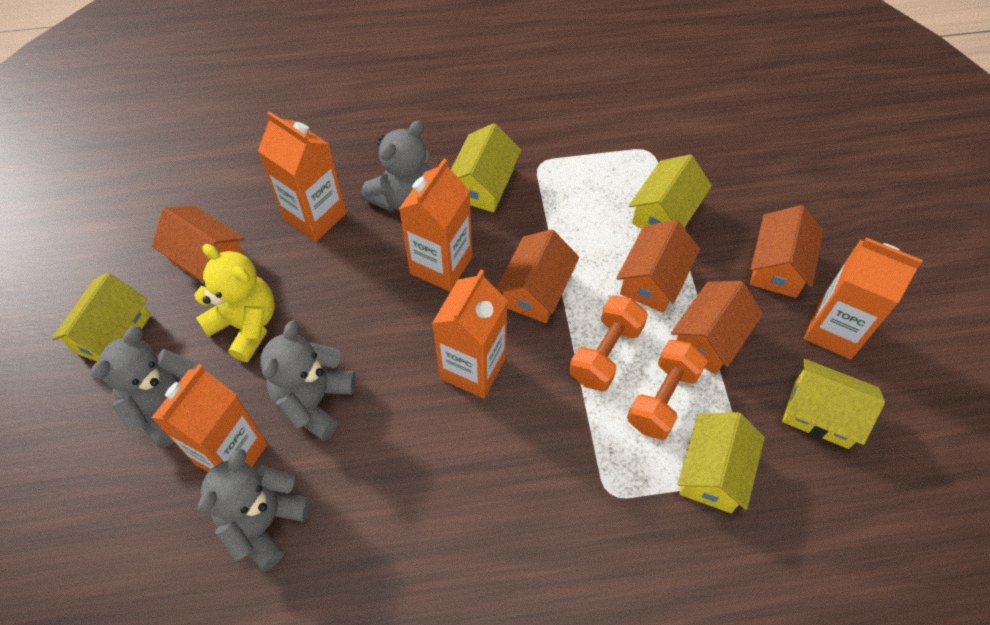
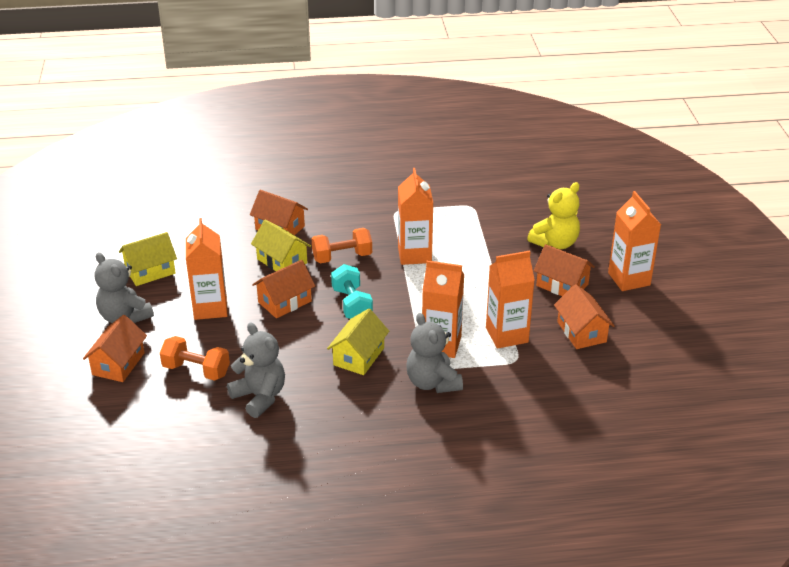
grey teddy bear: 4 -> 3
turquoise dumbbell: 0 -> 1
yellow house: 5 -> 3

